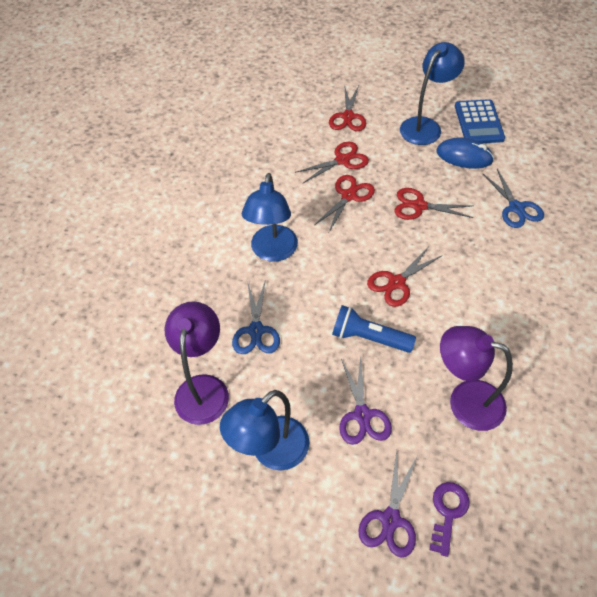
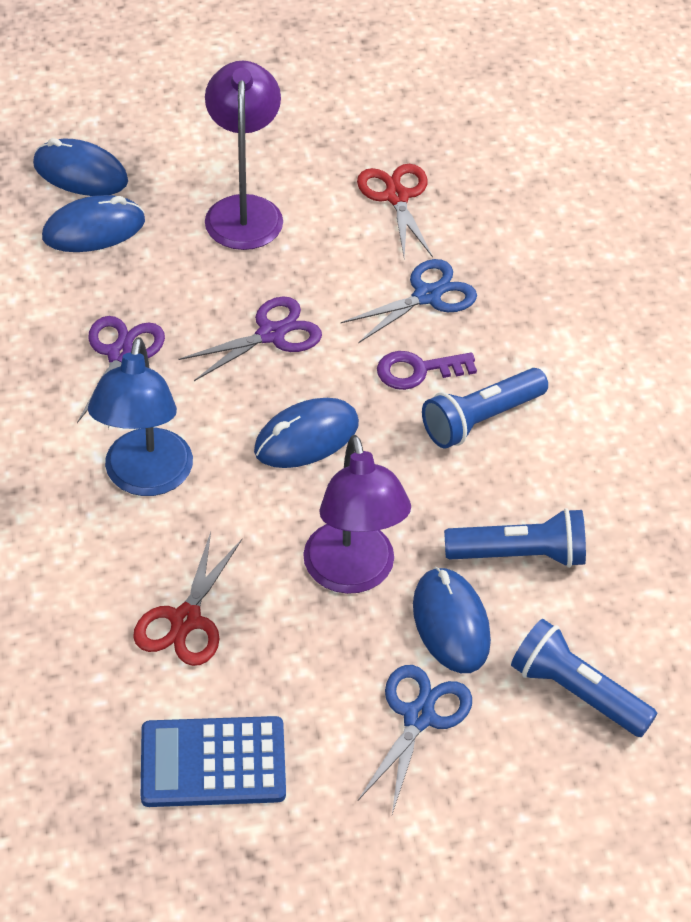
blue flashlight: 1 -> 3
blue lamp: 3 -> 1
blue mouse: 1 -> 4
red scissors: 5 -> 2

